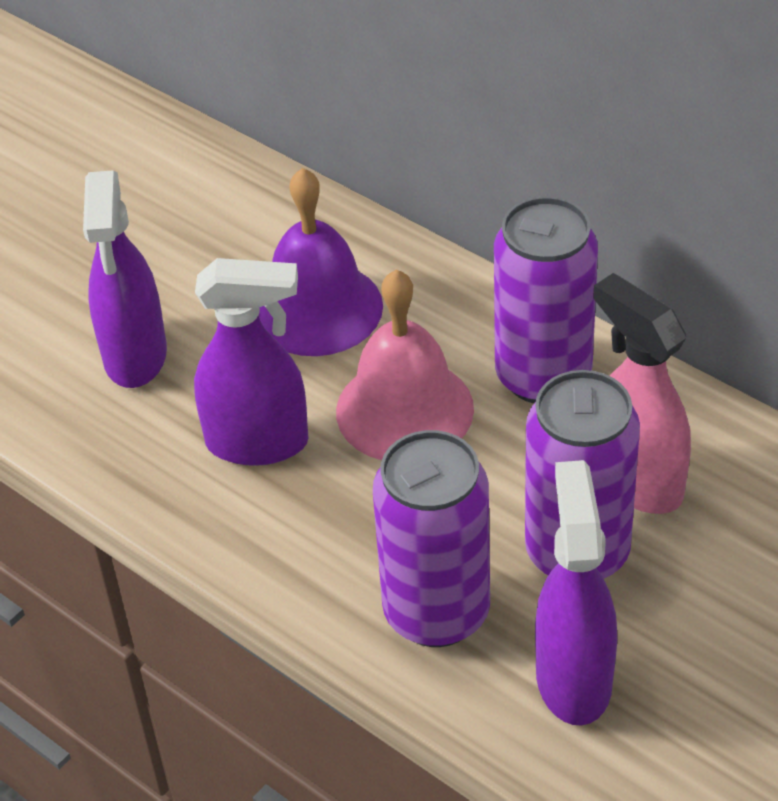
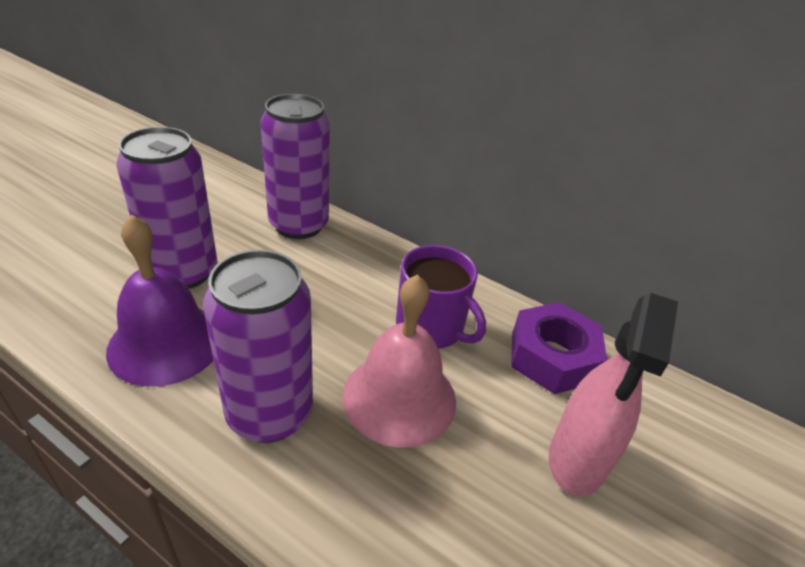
purple mug: 0 -> 1
purple nut: 0 -> 1
purple spray bottle: 3 -> 0

